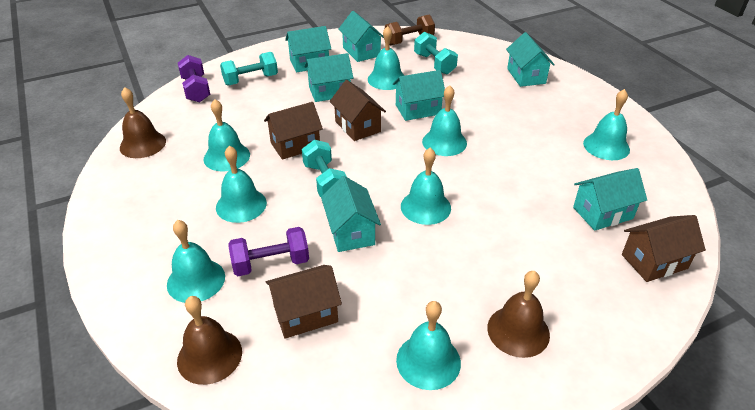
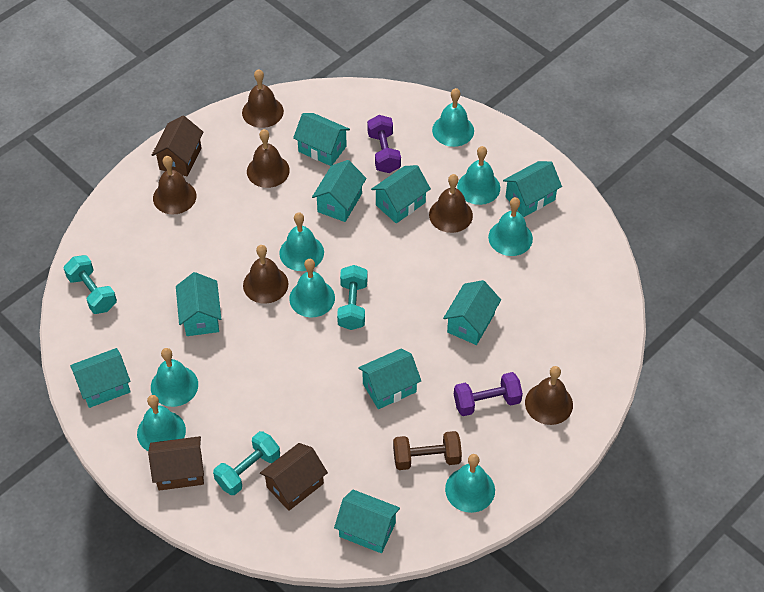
brown bell: 3 -> 6
brown house: 4 -> 3
turquoise house: 7 -> 9

